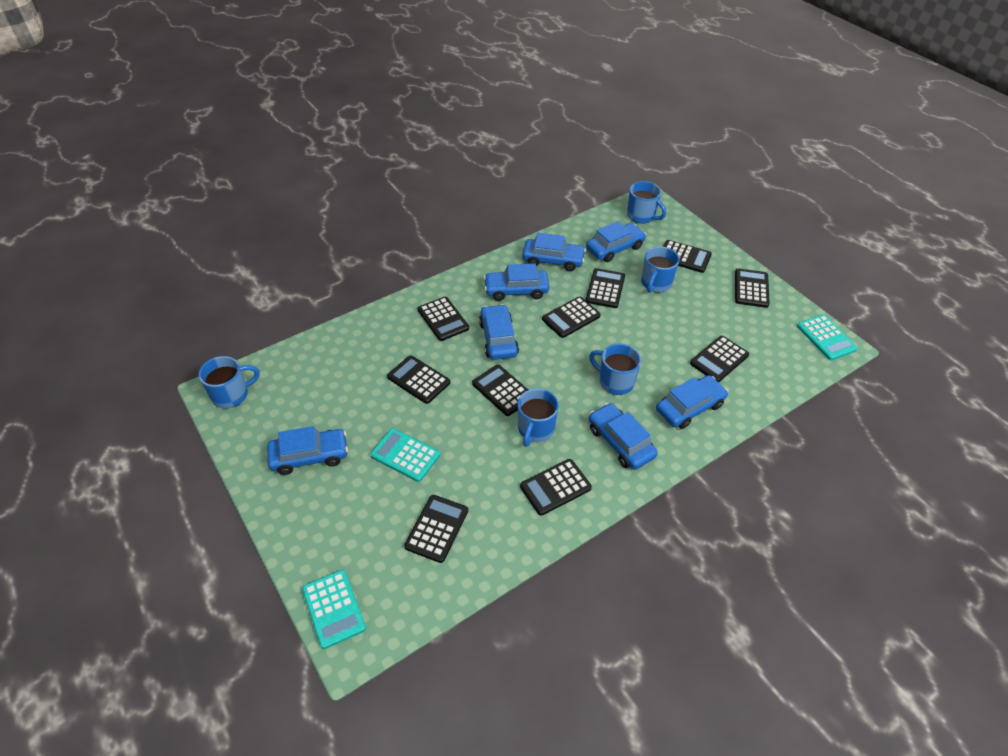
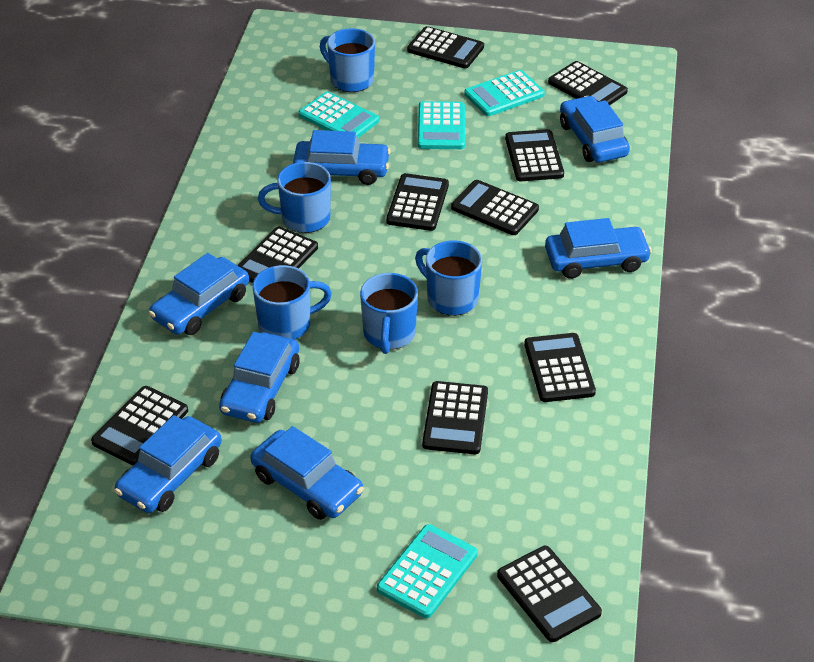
turquoise calculator: 3 -> 4

